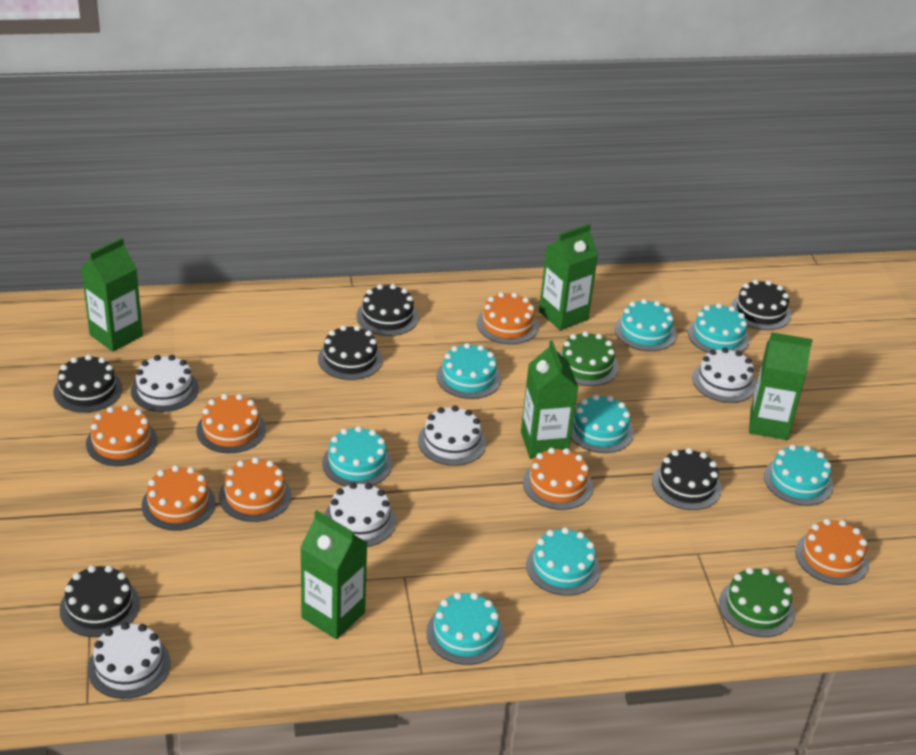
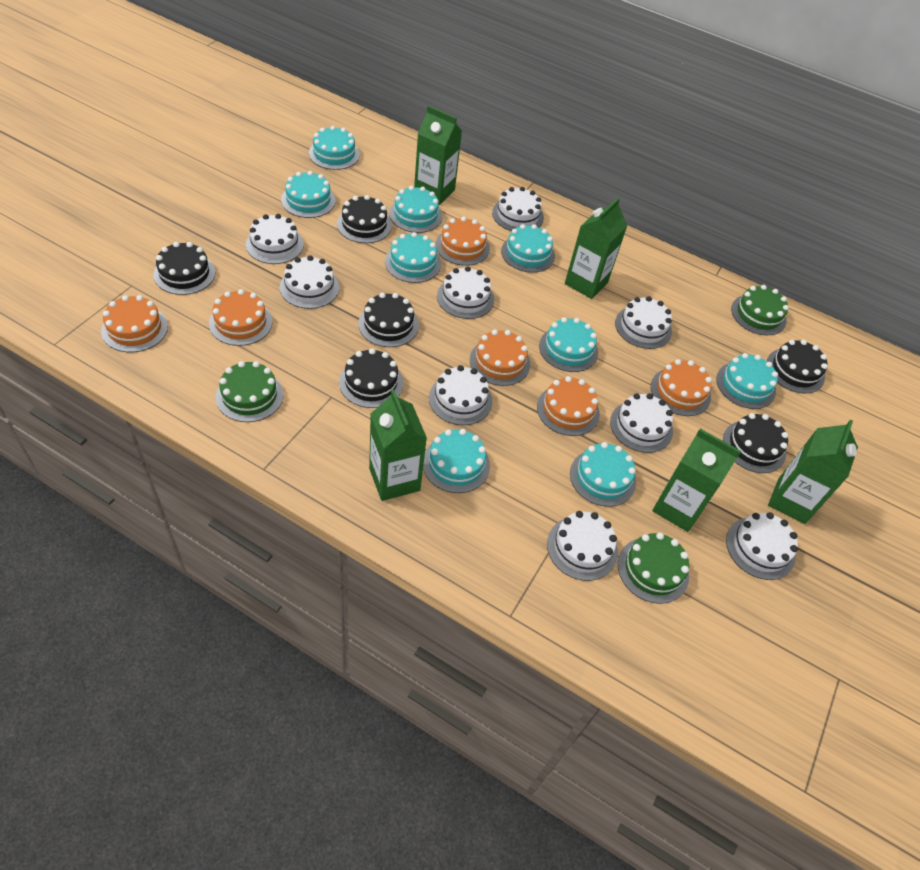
green cake: 2 -> 3
orange cake: 7 -> 6
turquoise cake: 8 -> 9
white cake: 5 -> 9

